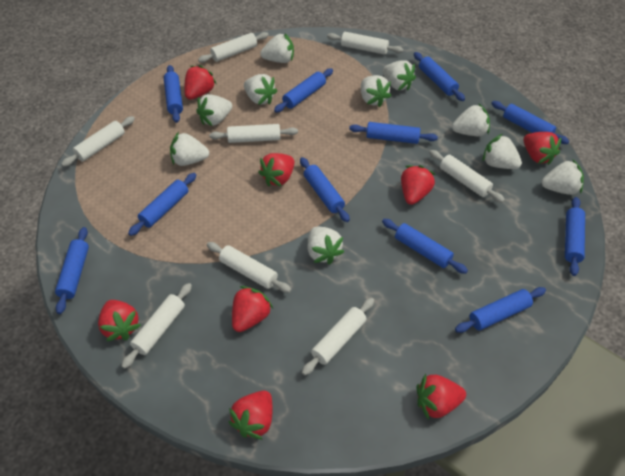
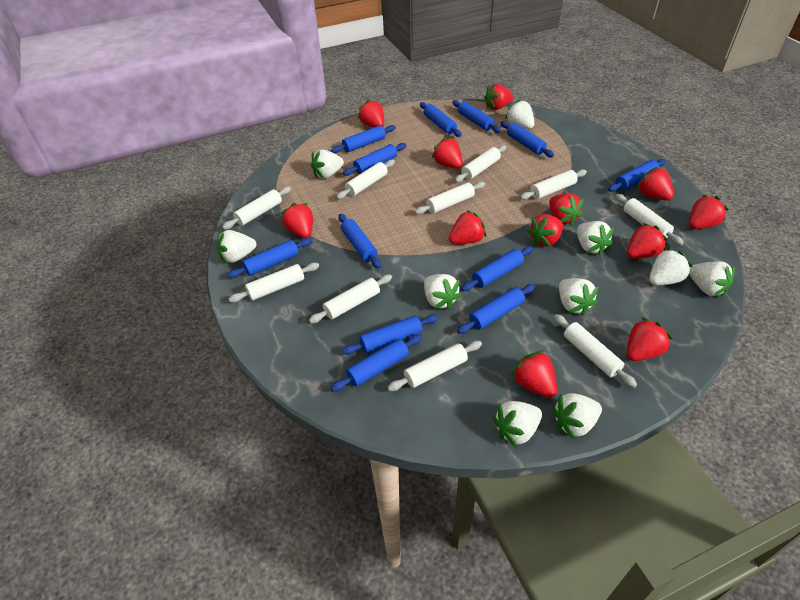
blue rolling pin: 11 -> 12
red strawberry: 8 -> 12
white rolling pin: 8 -> 10

